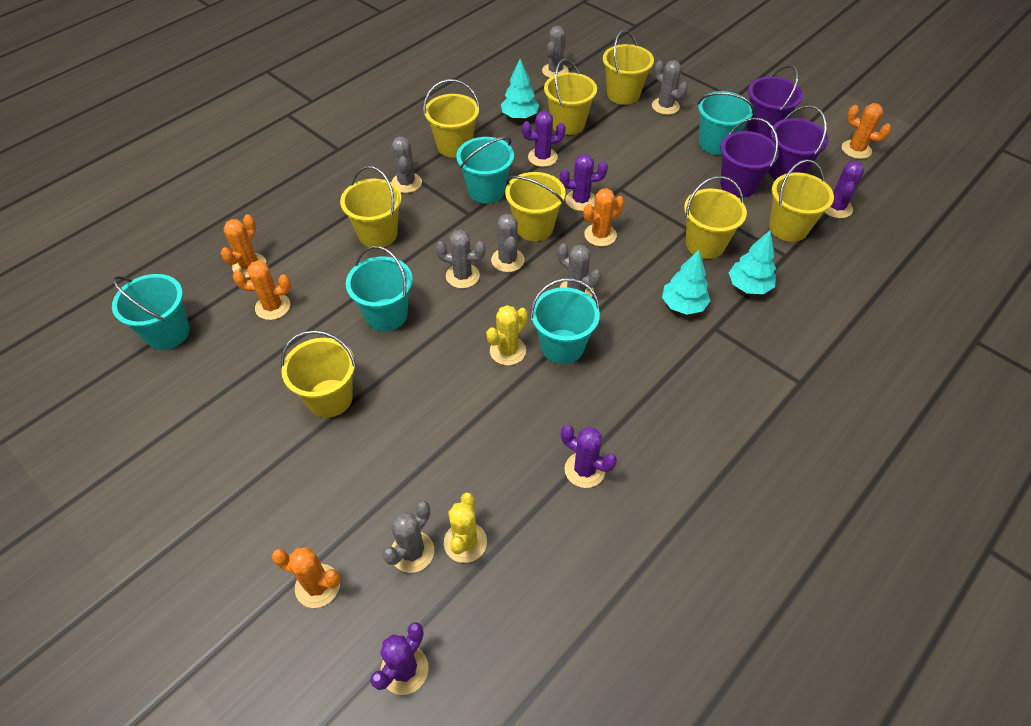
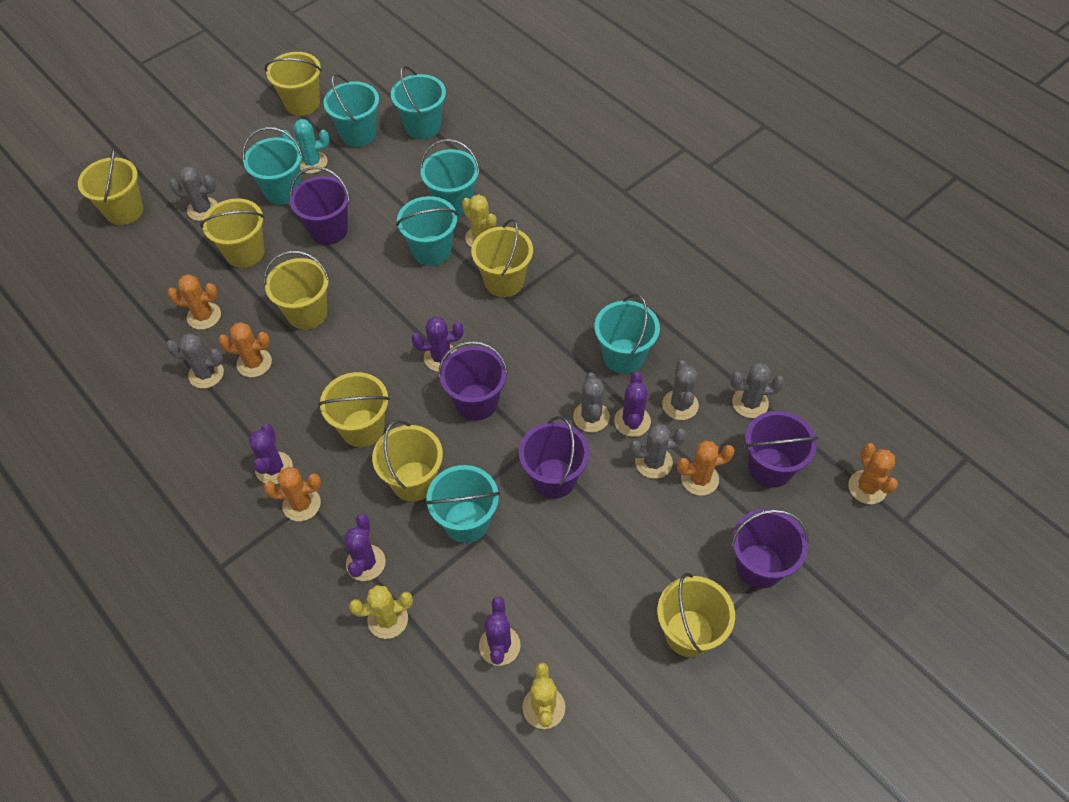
grey cactus: 7 -> 6
purple bucket: 3 -> 5
turquoise bucket: 5 -> 7
turquoise cactus: 0 -> 1
turquoise tree: 3 -> 0
yellow cactus: 2 -> 3

